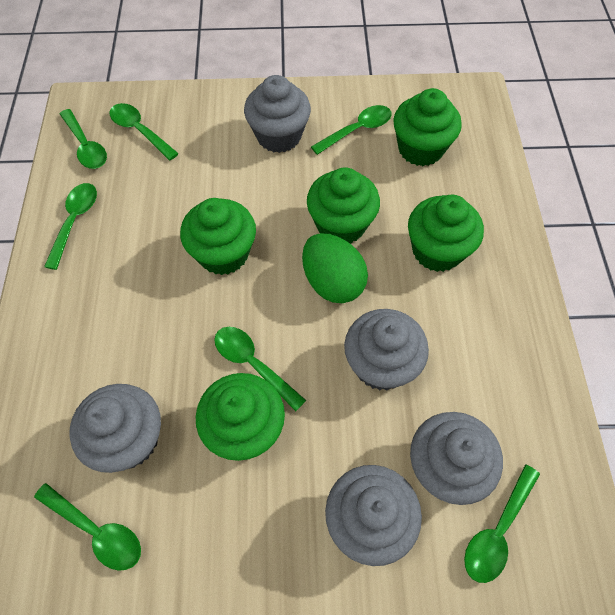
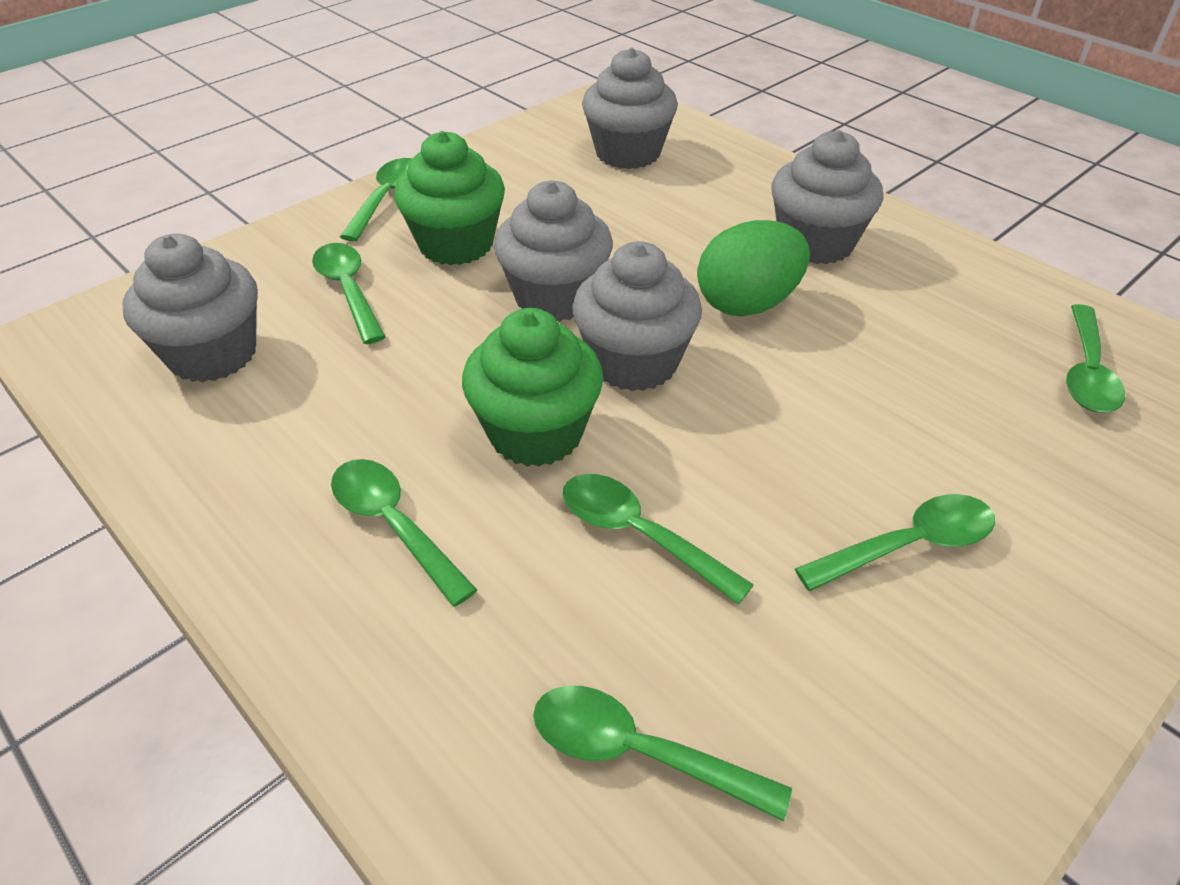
green cupcake: 5 -> 2

